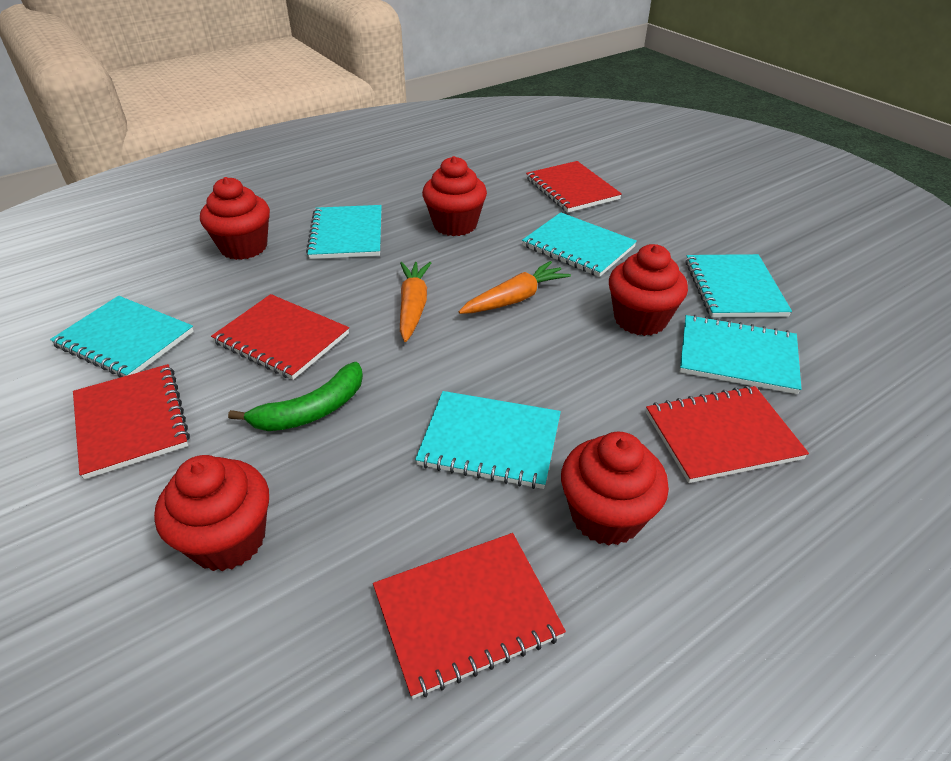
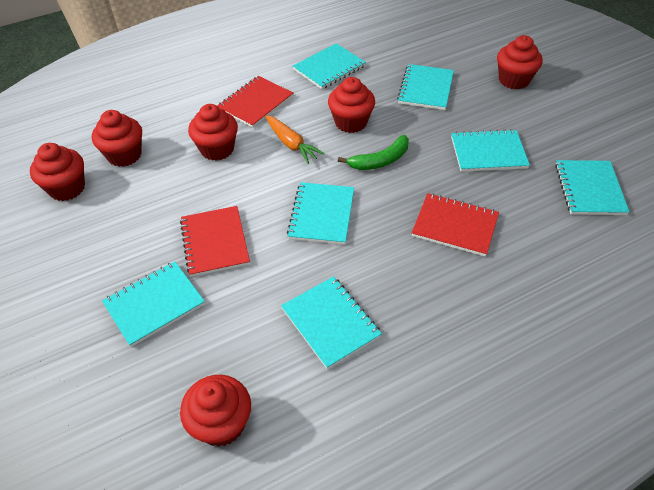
orange carrot: 2 -> 1
red cupcake: 5 -> 6
red notebook: 5 -> 3
turquoise notebook: 6 -> 7

